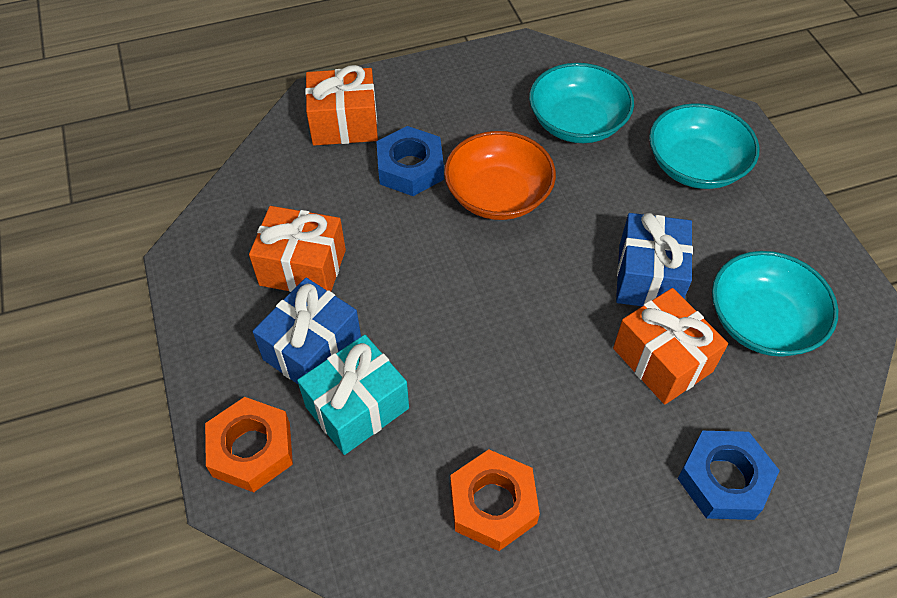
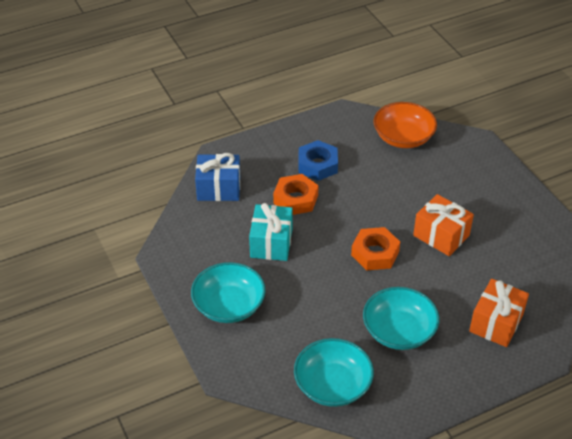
blue gift: 2 -> 1
blue nut: 2 -> 1
orange gift: 3 -> 2

